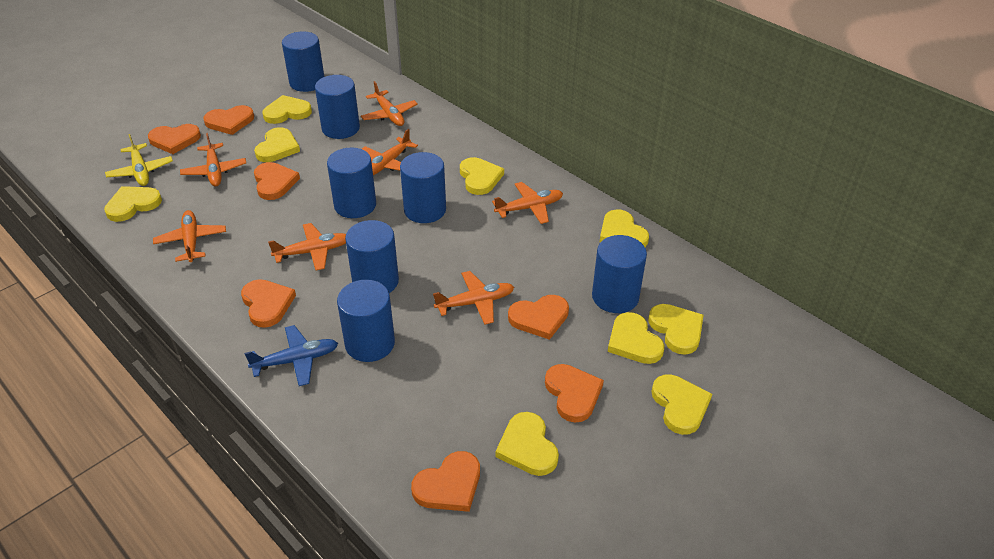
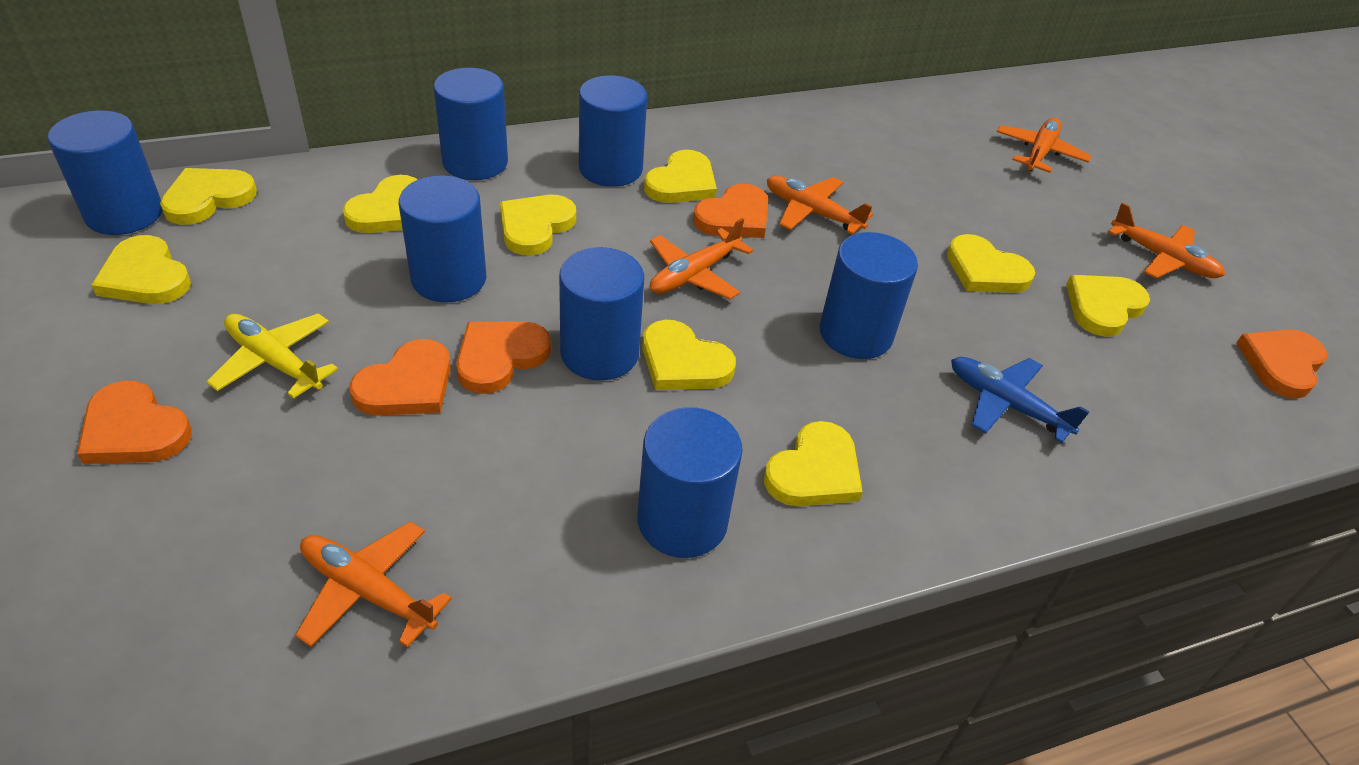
orange heart: 7 -> 5
orange plane: 7 -> 5

